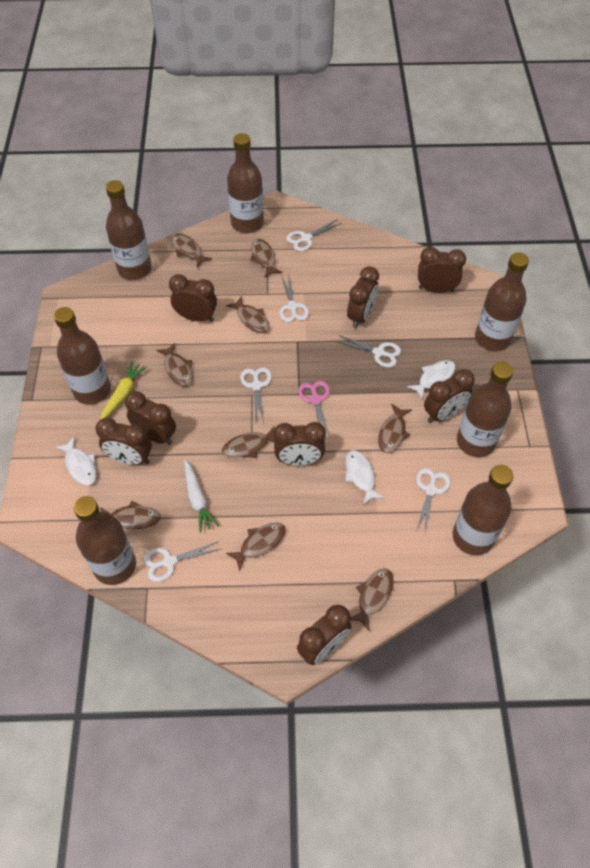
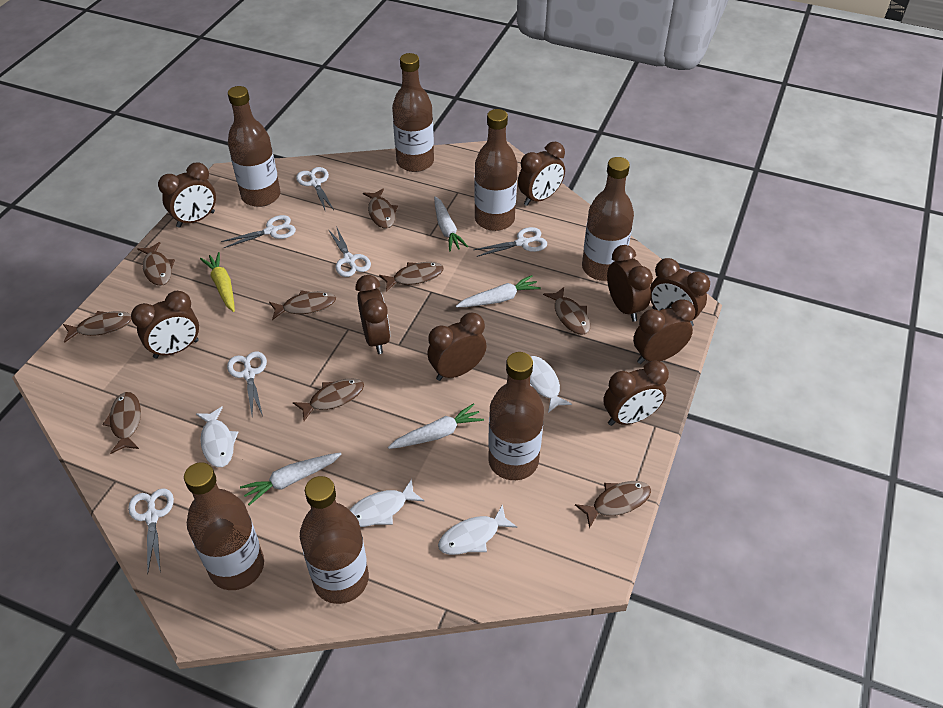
brown clock: 8 -> 9
pink scissors: 1 -> 0
white carrot: 1 -> 4
white fish: 3 -> 4

